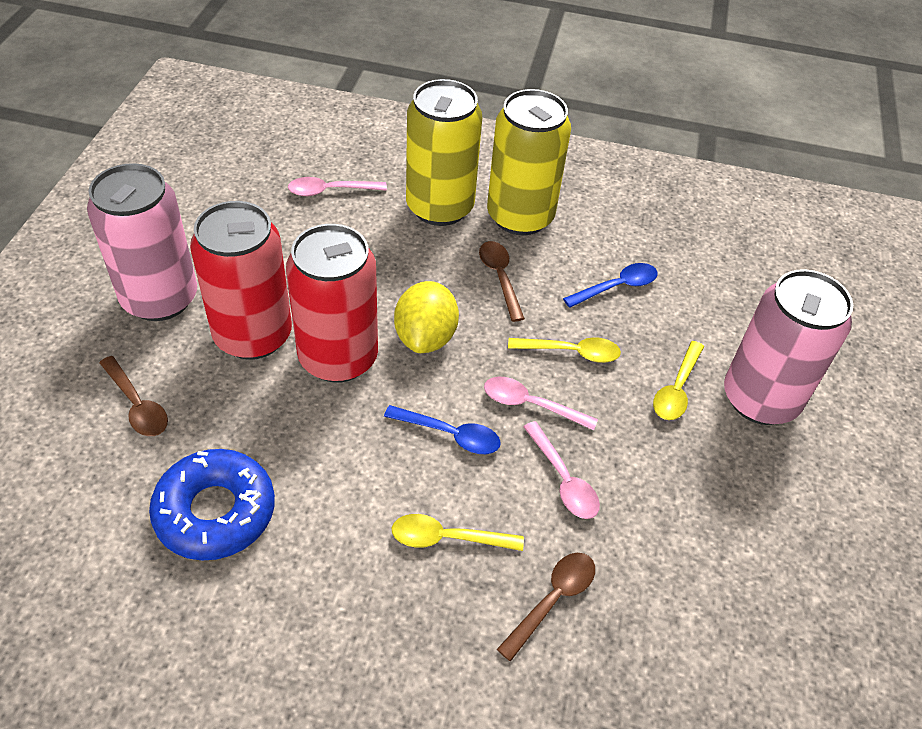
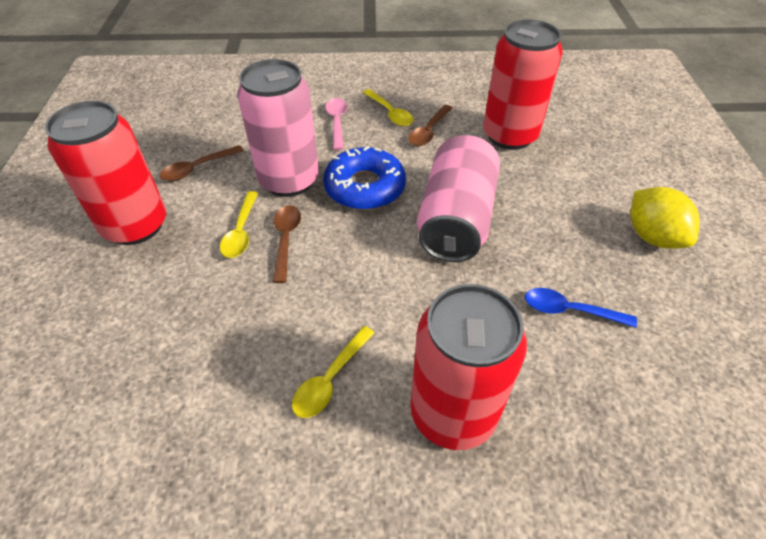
blue spoon: 2 -> 1
pink spoon: 3 -> 1
red can: 2 -> 3
yellow can: 2 -> 0

